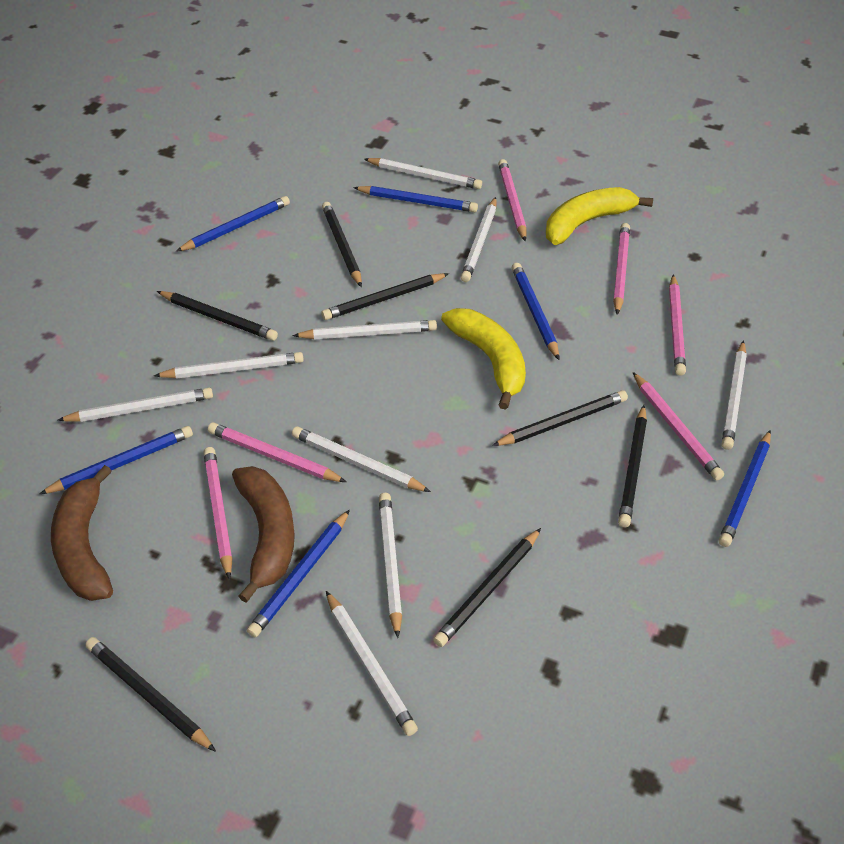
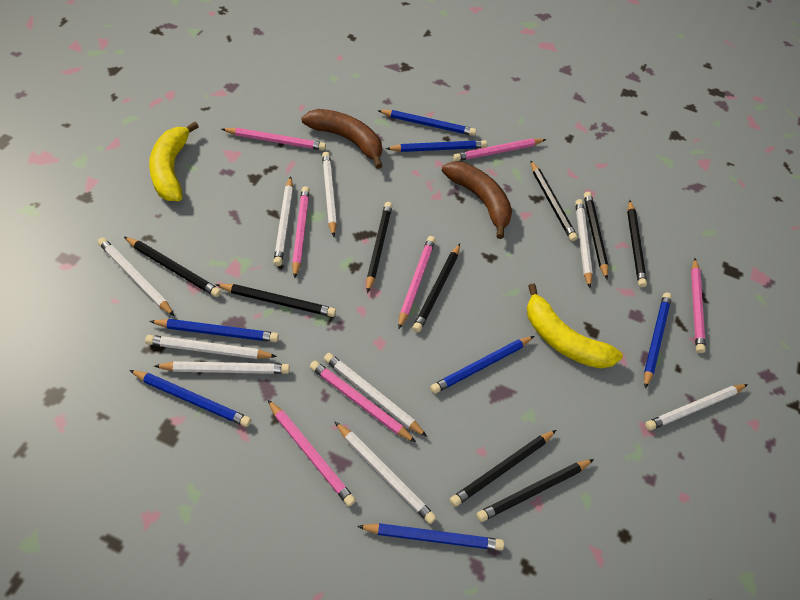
black pencil: 7 -> 9
blue pencil: 6 -> 7
pink pencil: 6 -> 7

